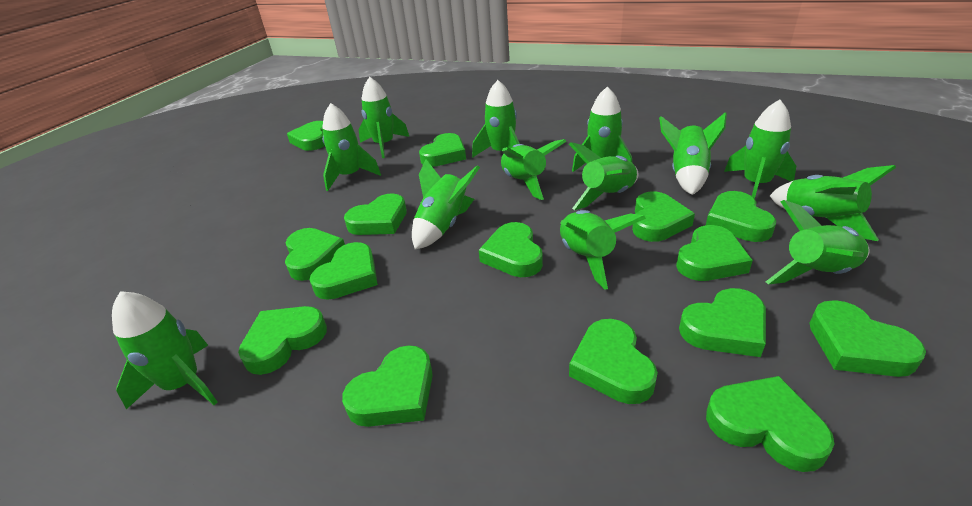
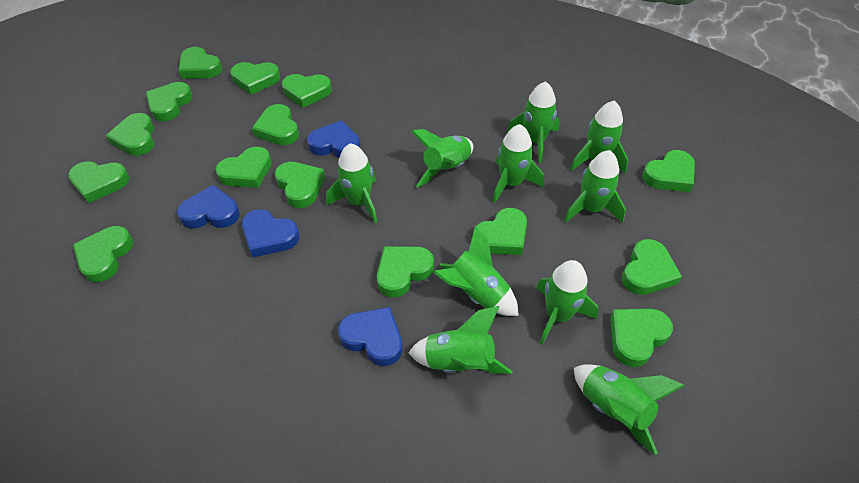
blue heart: 0 -> 4
green rocket: 13 -> 10

